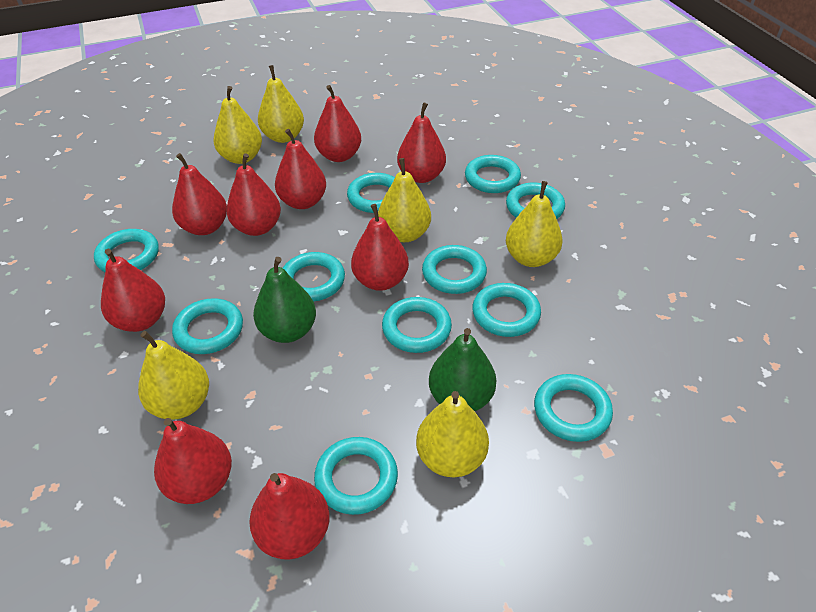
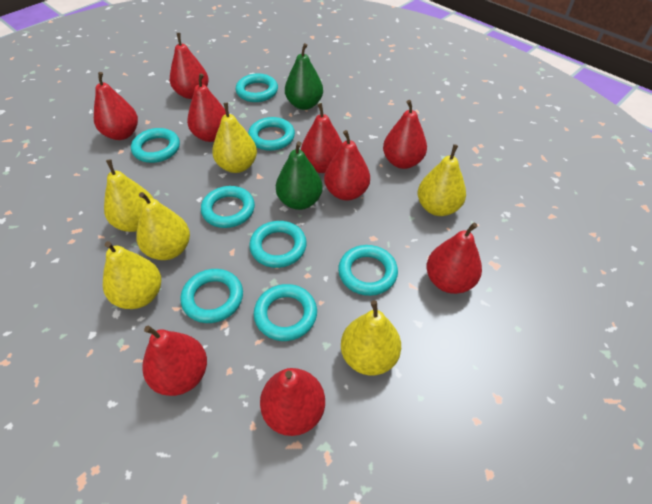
turquoise ring: 11 -> 8

